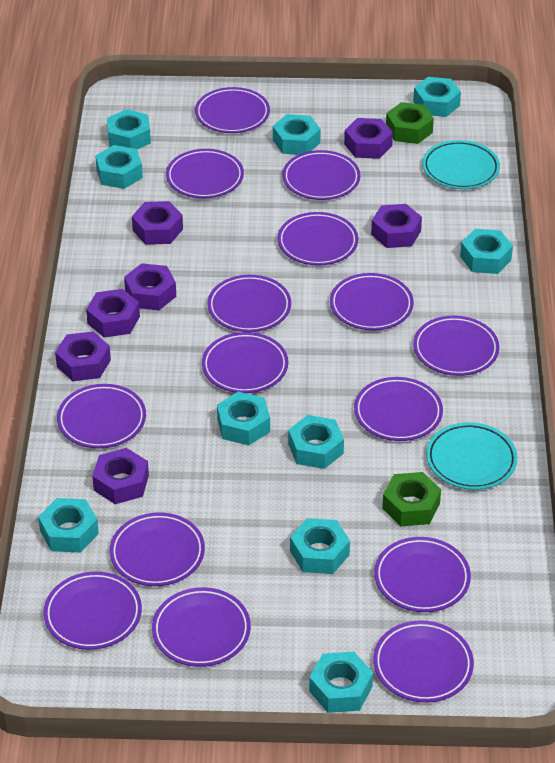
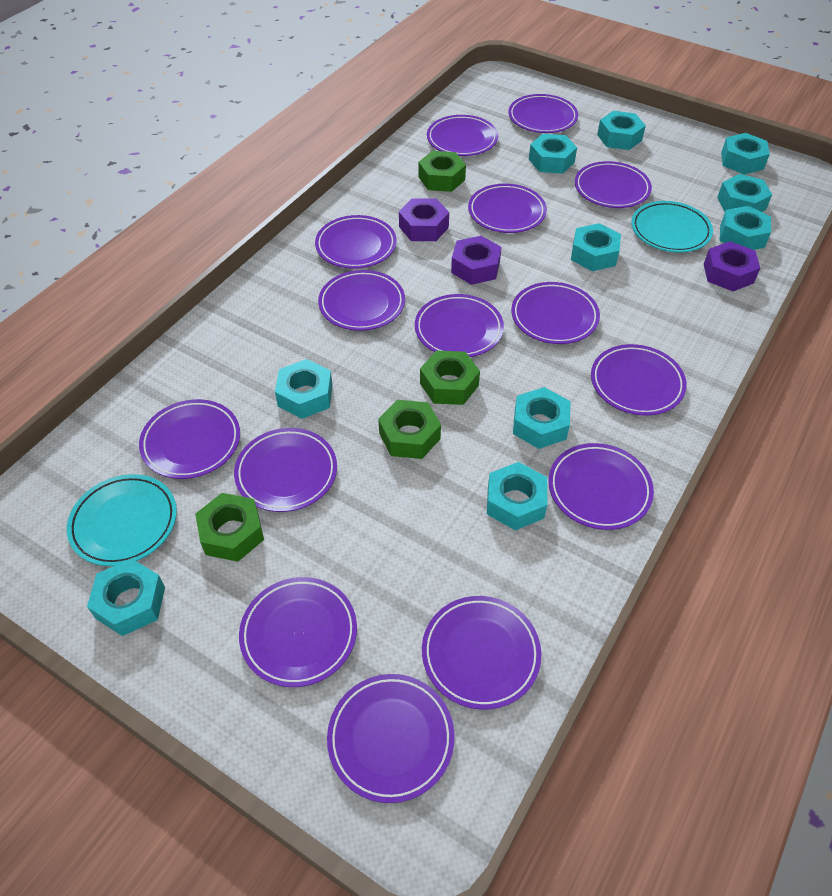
green nut: 2 -> 4
purple nut: 7 -> 3

